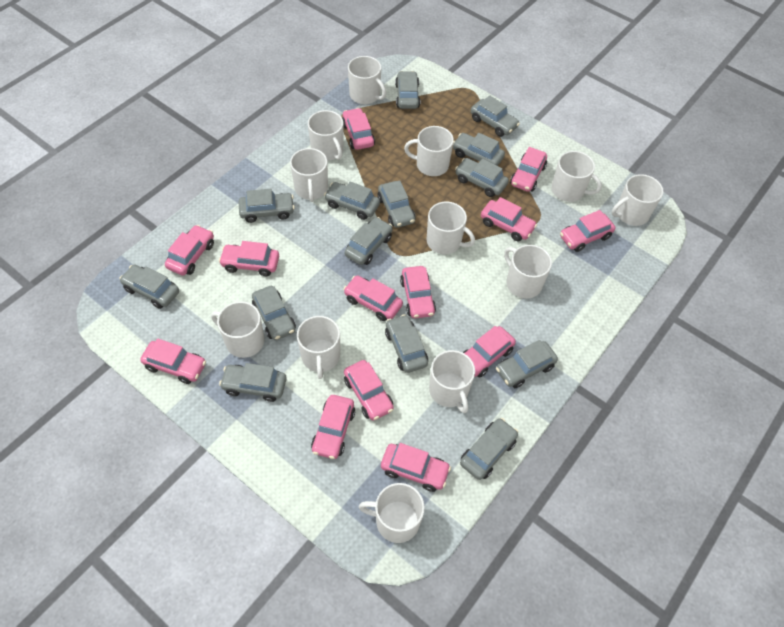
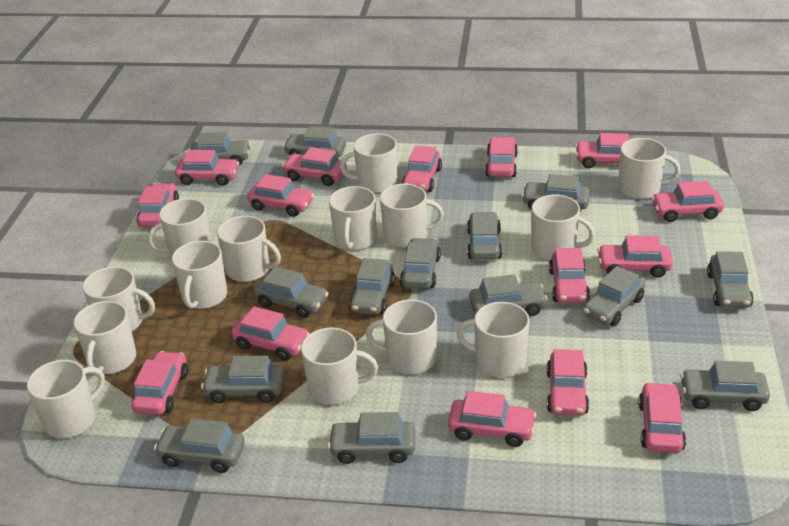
pink car: 13 -> 15
white mug: 12 -> 14

